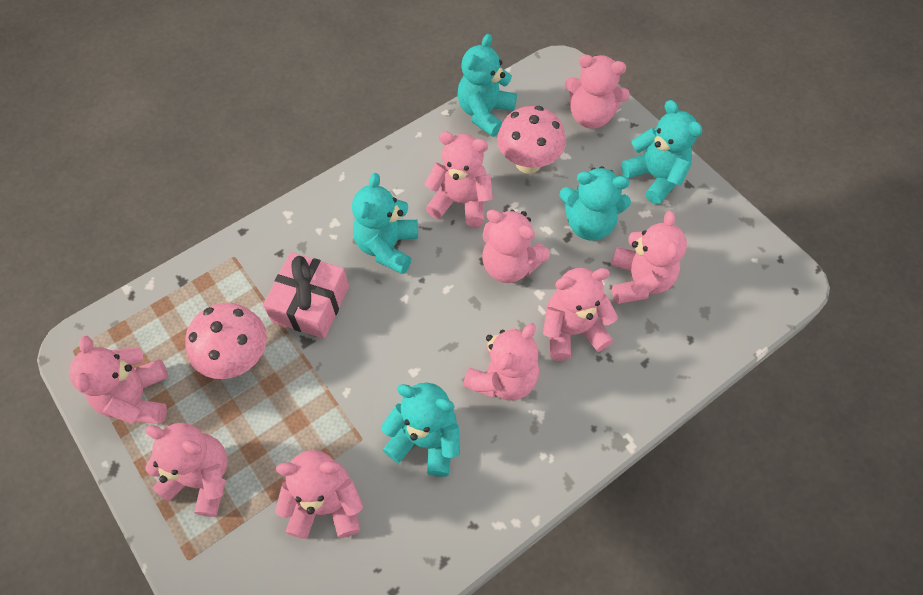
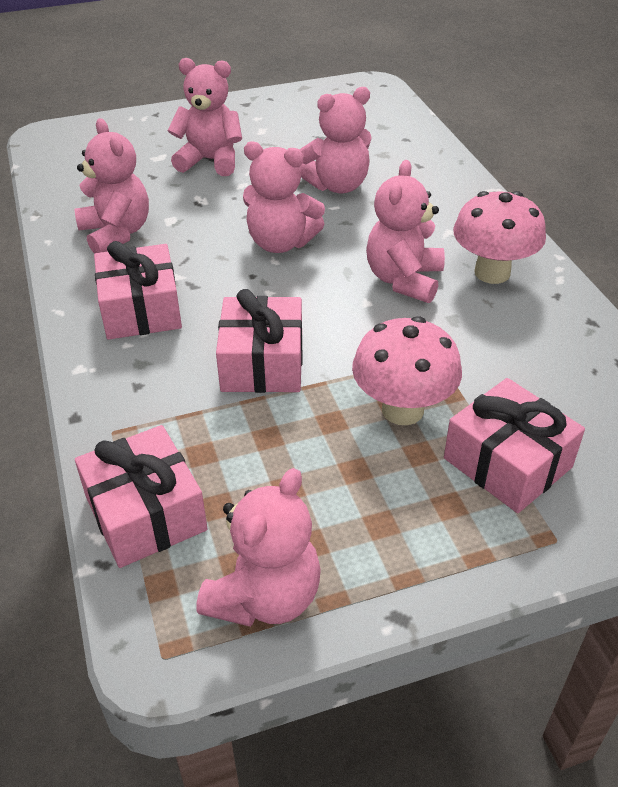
pink gift: 1 -> 4
pink teddy bear: 9 -> 6
turquoise teddy bear: 5 -> 0

